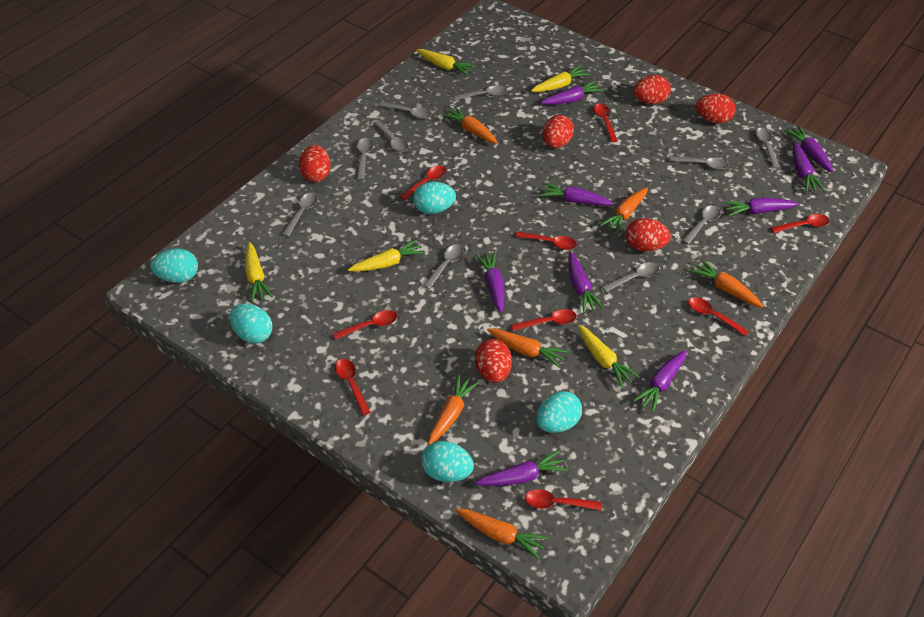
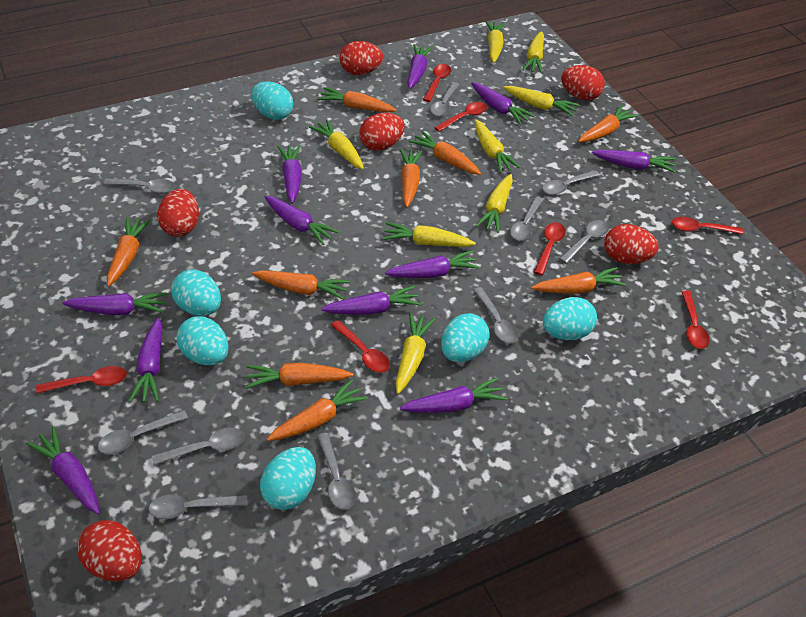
orange carrot: 6 -> 9
purple carrot: 9 -> 11
red spoon: 9 -> 7
turquoise egg: 5 -> 6
yellow carrot: 5 -> 8

